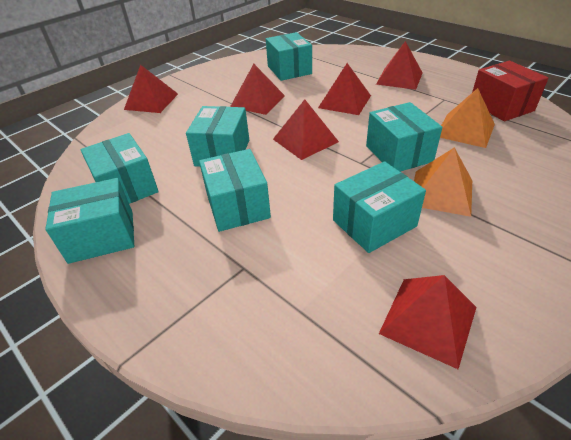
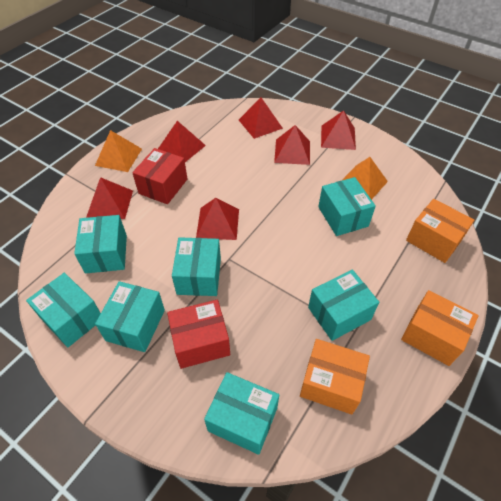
orange box: 0 -> 3
red box: 1 -> 2

